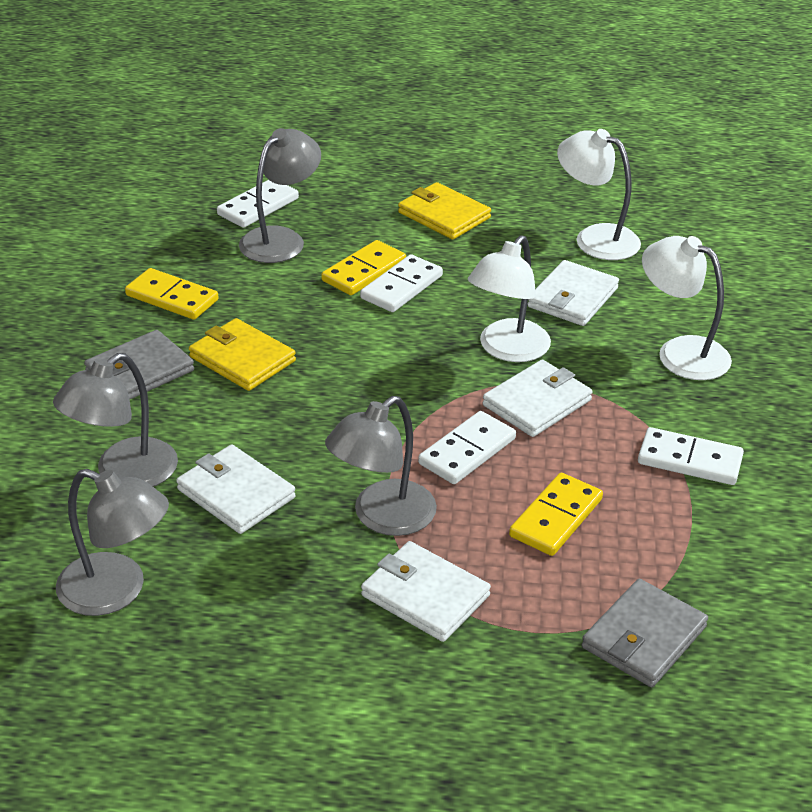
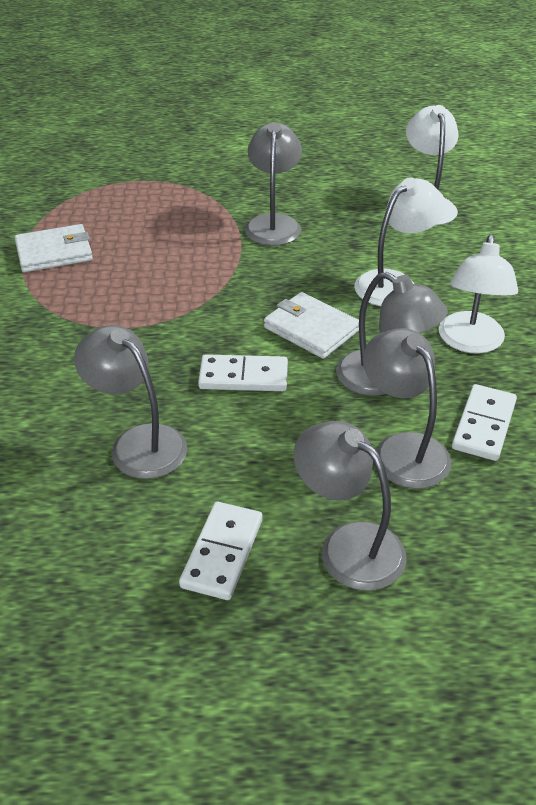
grey lamp: 4 -> 5
grey wallet: 2 -> 0
white domino: 4 -> 3
white wallet: 4 -> 2
yellow domino: 3 -> 0
yellow wallet: 2 -> 0

